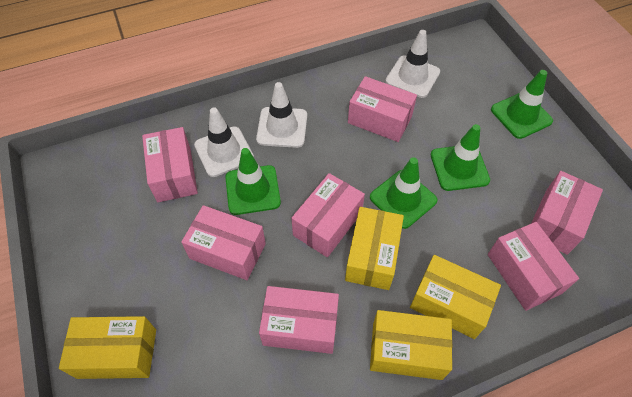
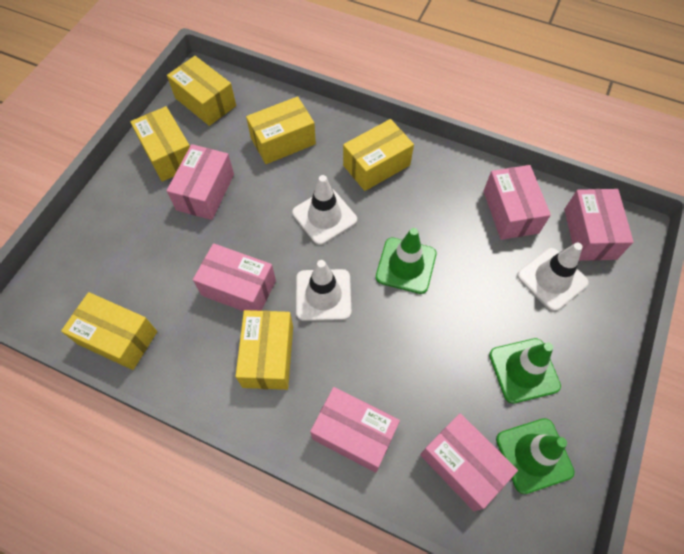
green traffic cone: 4 -> 3
pink box: 7 -> 6
yellow box: 4 -> 6

